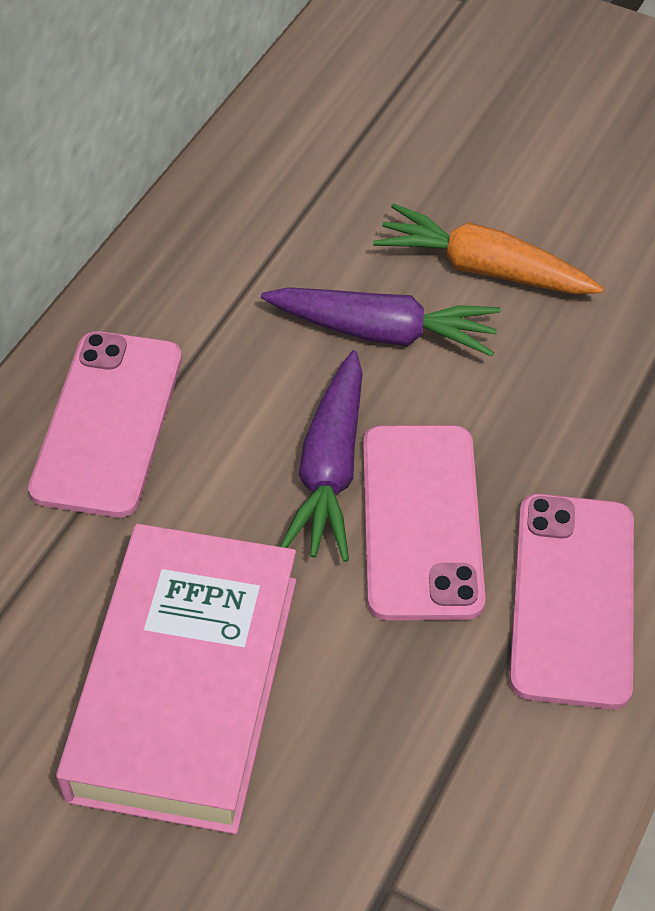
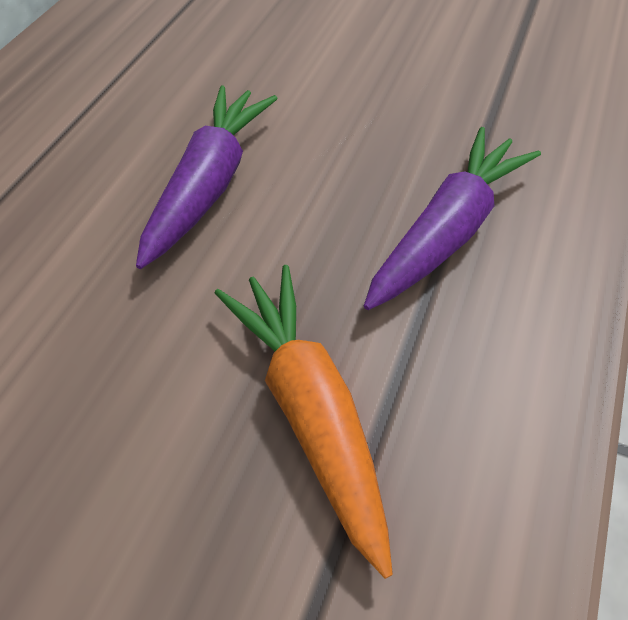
pink book: 1 -> 0
pink phone: 3 -> 0

